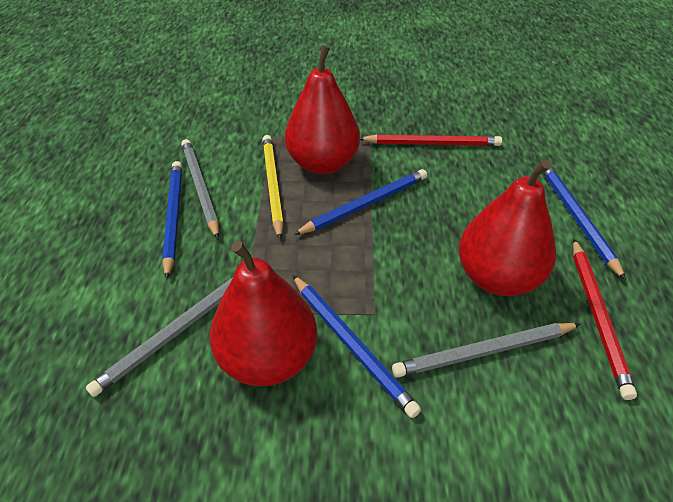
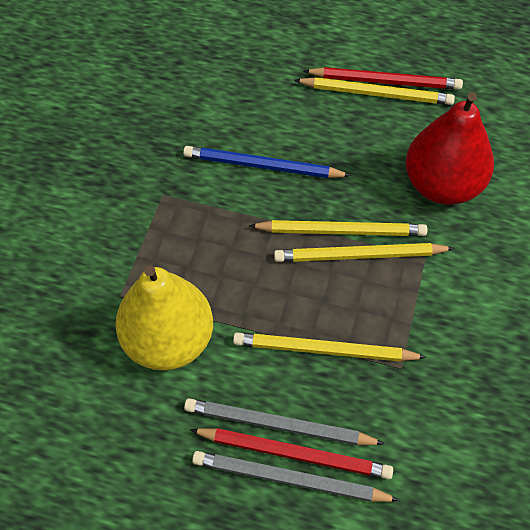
blue pencil: 4 -> 1
grey pencil: 3 -> 2
red pear: 3 -> 1
yellow pear: 0 -> 1
yellow pencil: 1 -> 4

